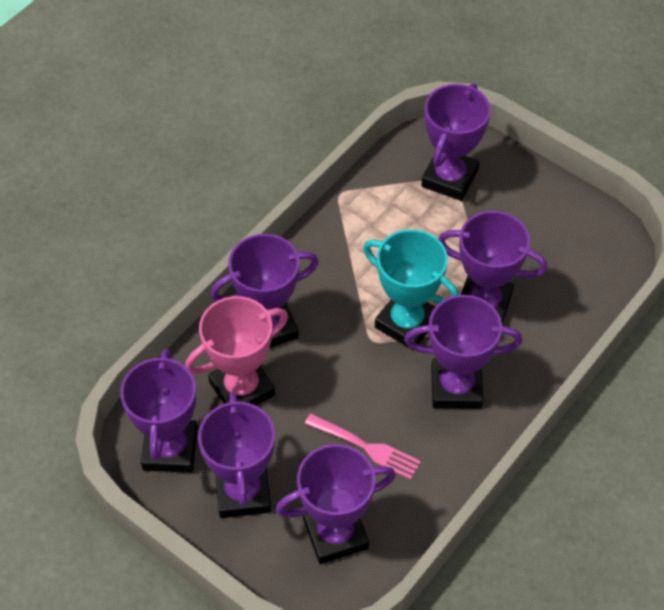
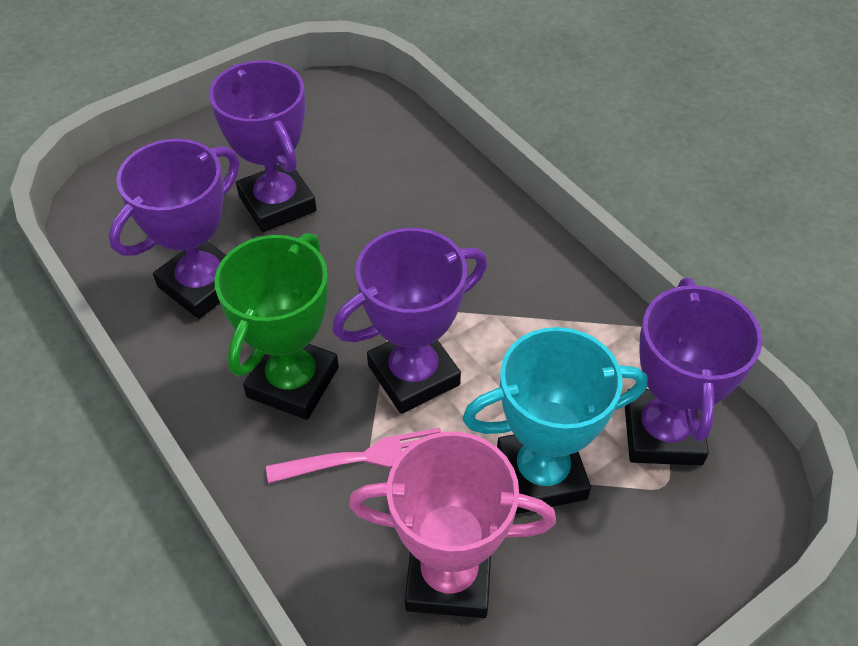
green trophy: 0 -> 1
purple trophy: 7 -> 4

